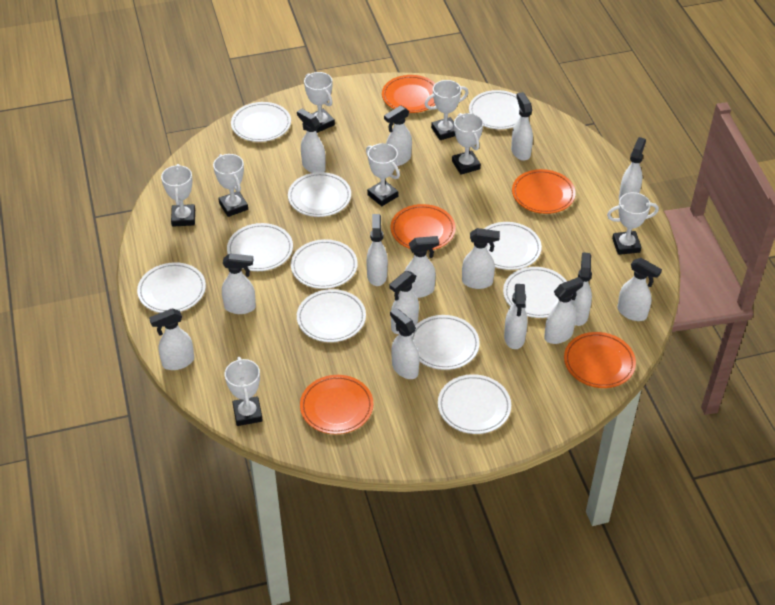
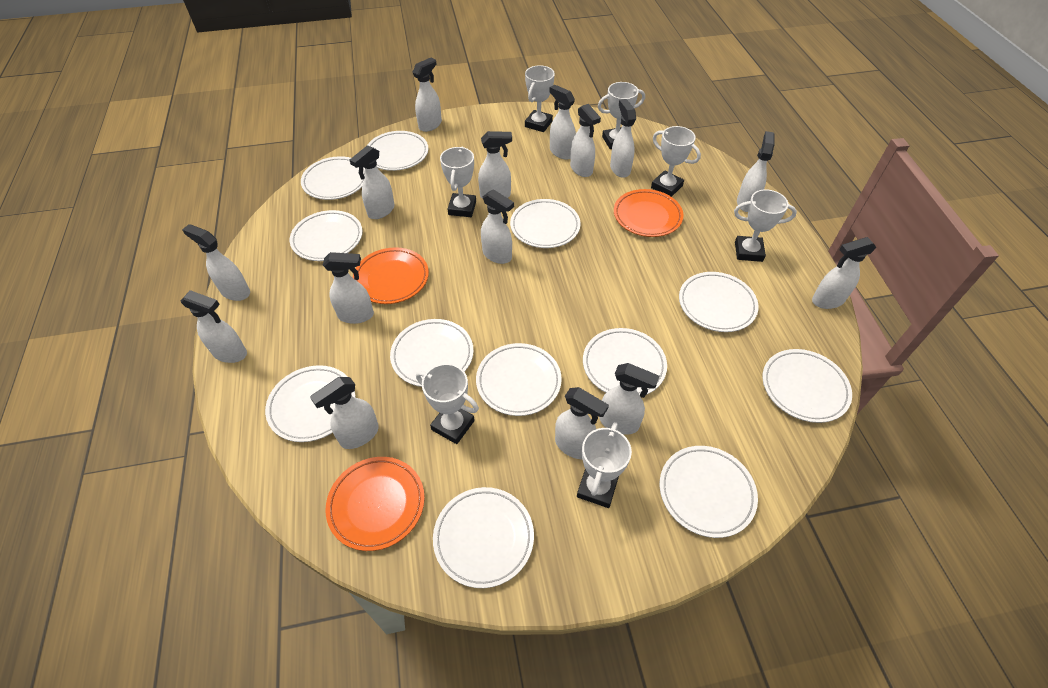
orange plate: 5 -> 3
white plate: 11 -> 12
white trophy: 8 -> 7

